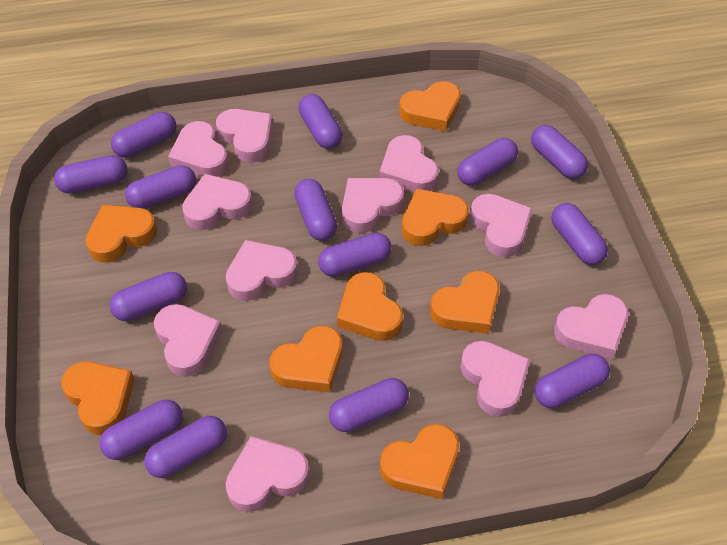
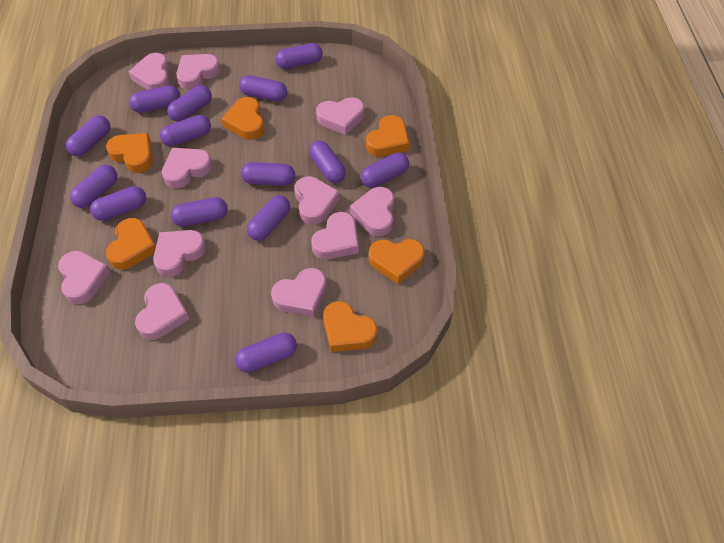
orange heart: 8 -> 6

